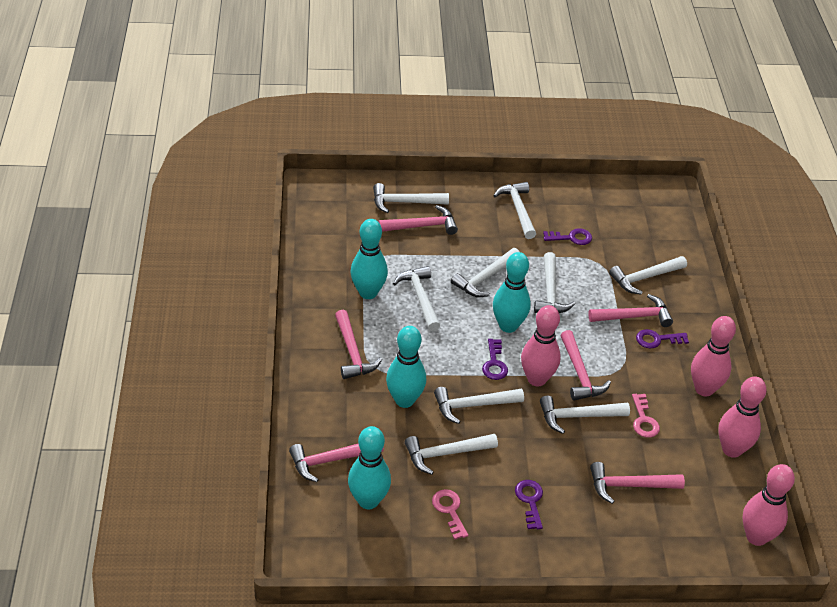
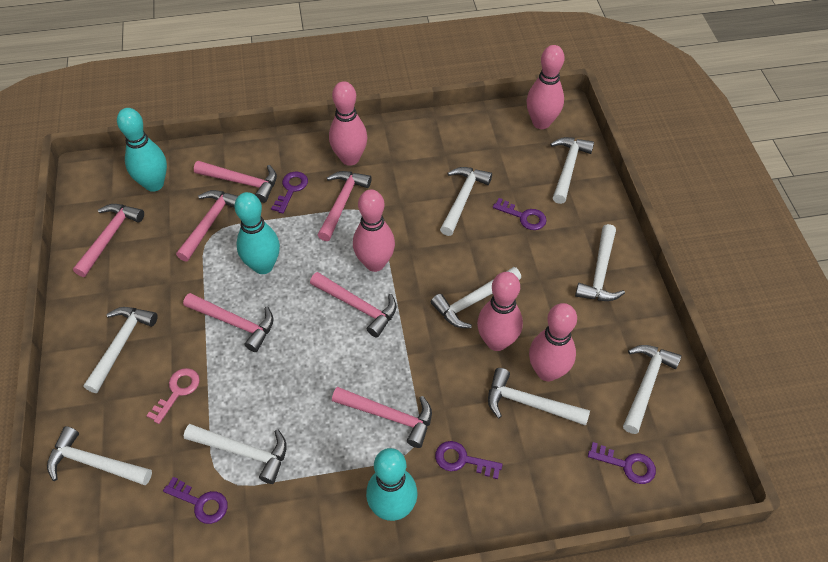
pink bowling pin: 4 -> 5
pink hammer: 6 -> 7
pink key: 2 -> 1
purple key: 4 -> 5
turquoise bowling pin: 4 -> 3

